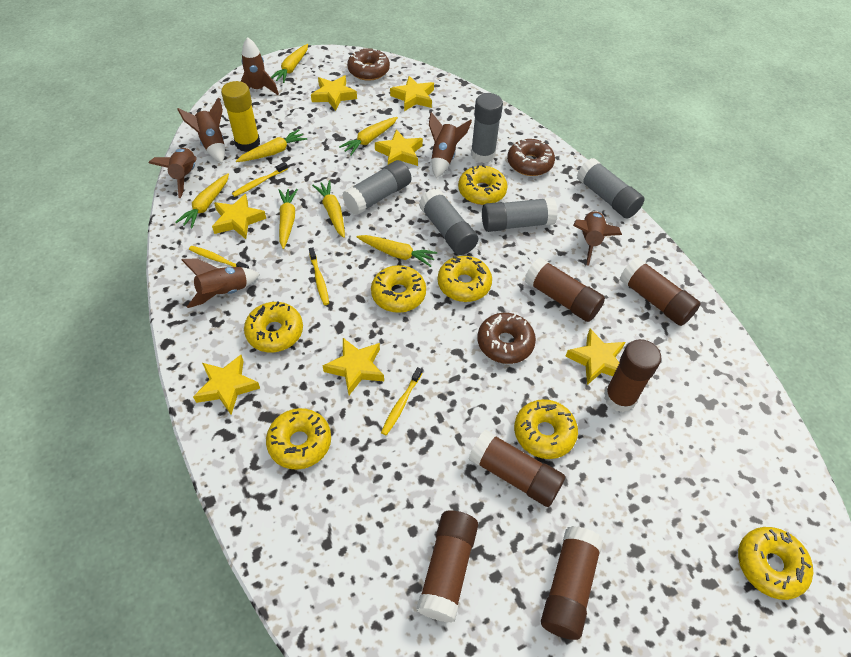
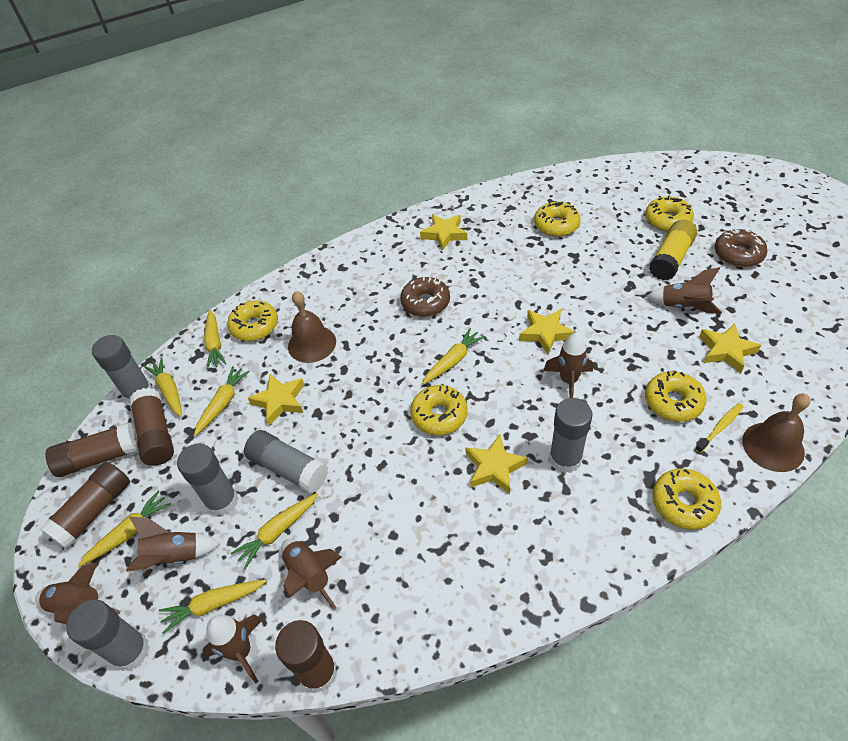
brown bell: 0 -> 2
brown donut: 3 -> 2
brown glue stick: 6 -> 4
yellow donut: 7 -> 6
yellow star: 7 -> 5
yellow toothbrush: 4 -> 1

